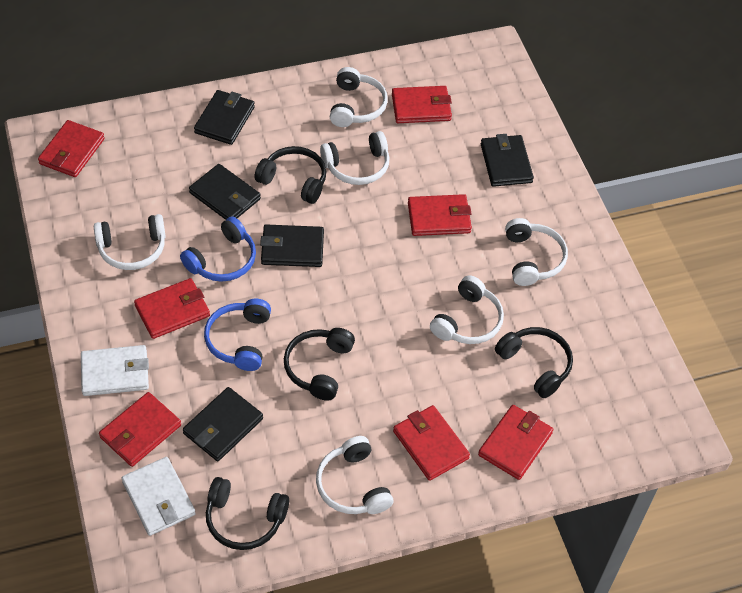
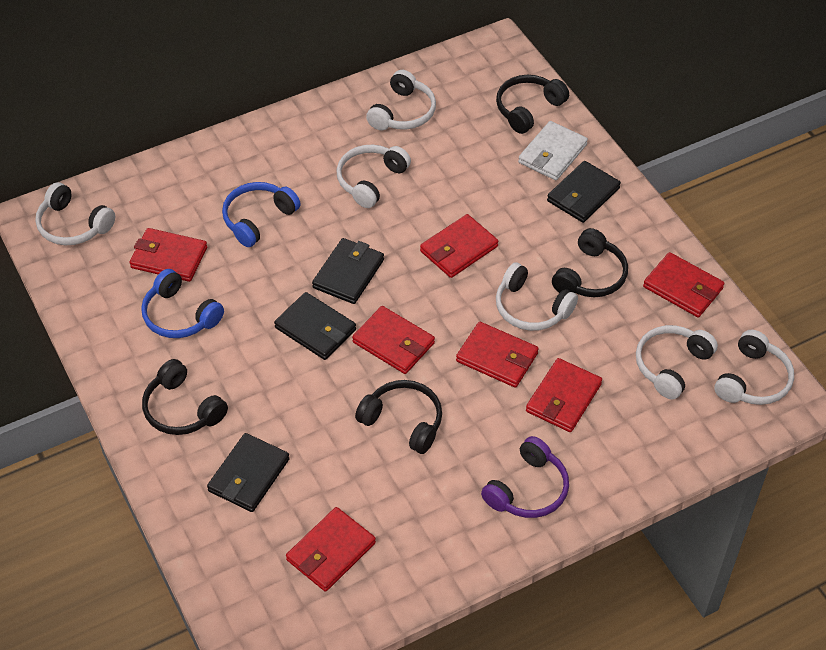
black wallet: 5 -> 4
purple headphones: 0 -> 1
white wallet: 2 -> 1

